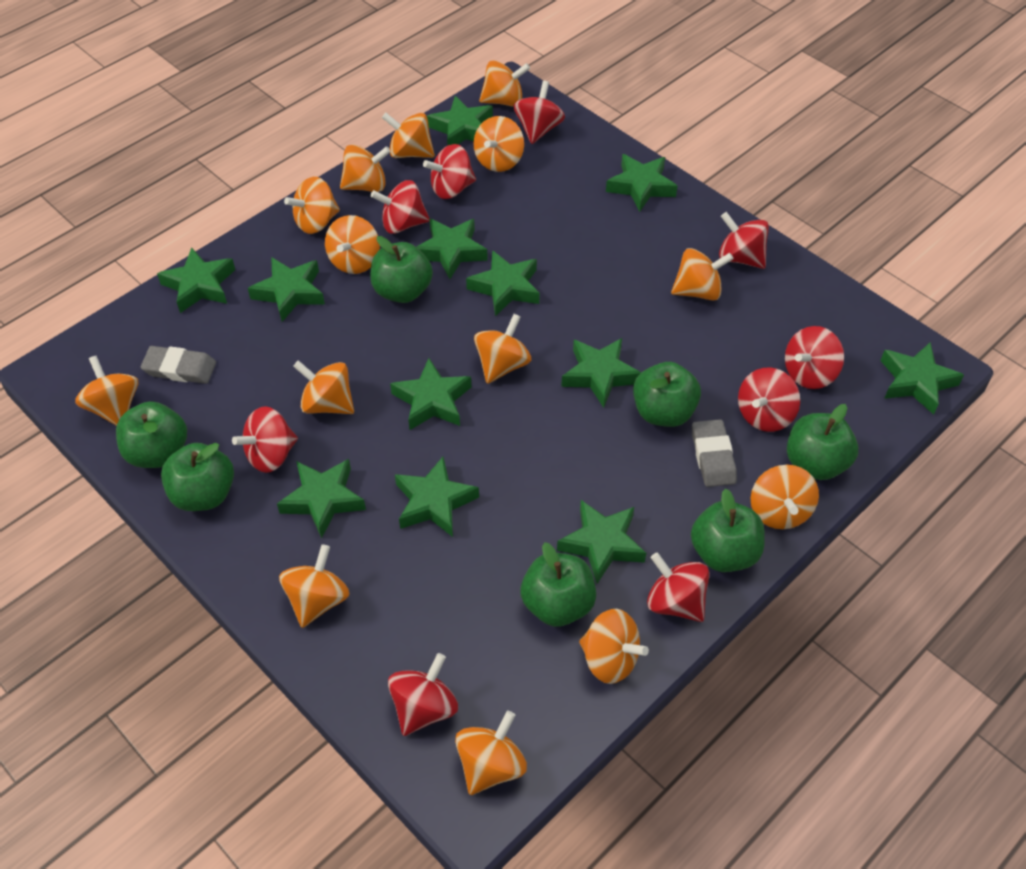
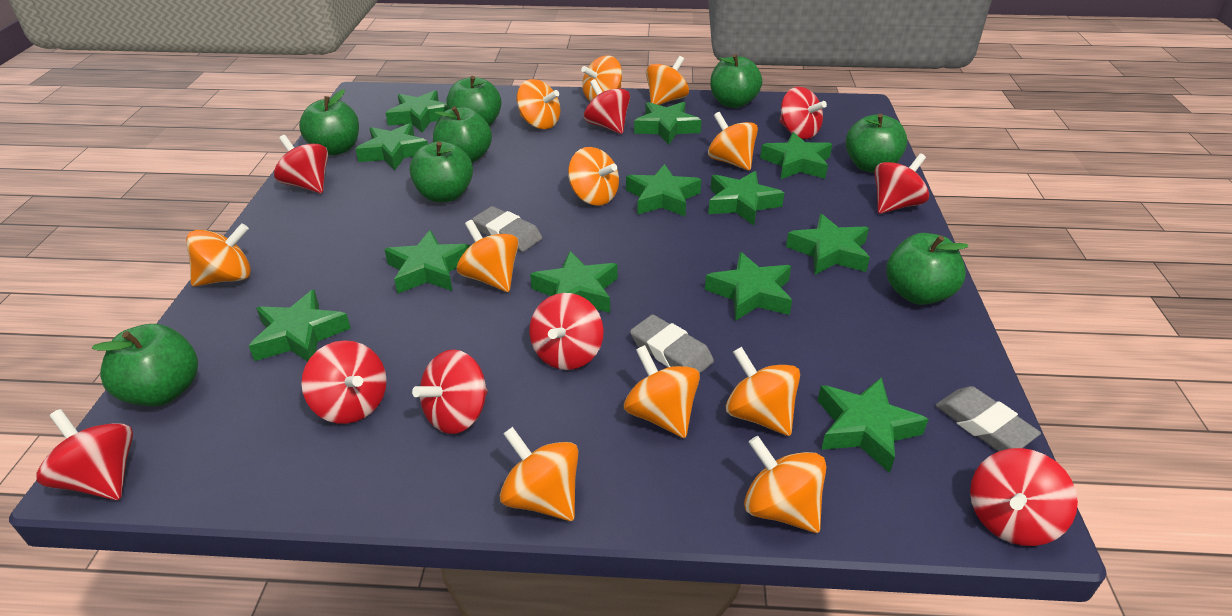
green apple: 7 -> 8
grey eraser: 2 -> 3
orange spinning top: 14 -> 11

